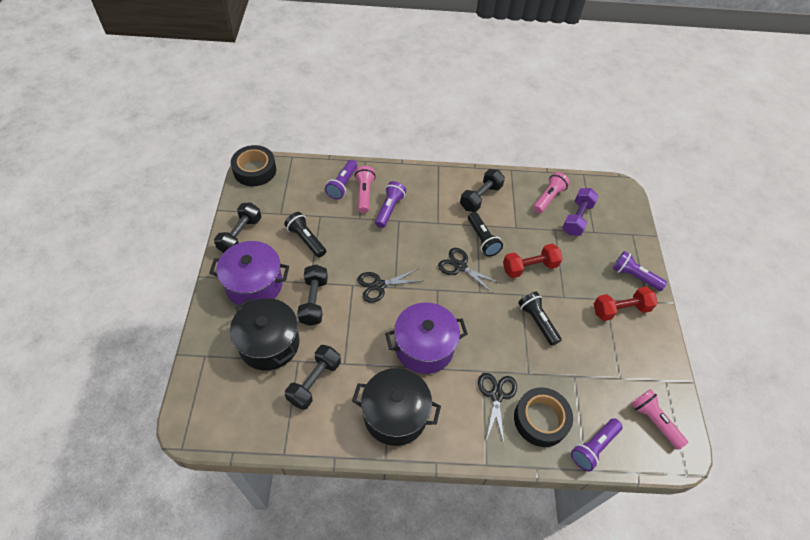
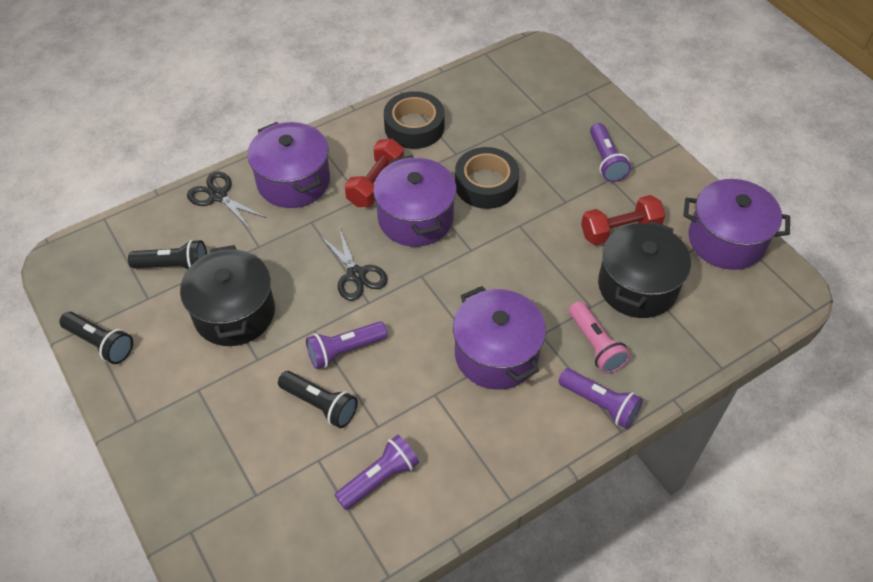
black dumbbell: 4 -> 0
black scissors: 3 -> 2
pink flashlight: 3 -> 1
purple dumbbell: 1 -> 0
purple pot: 2 -> 4

